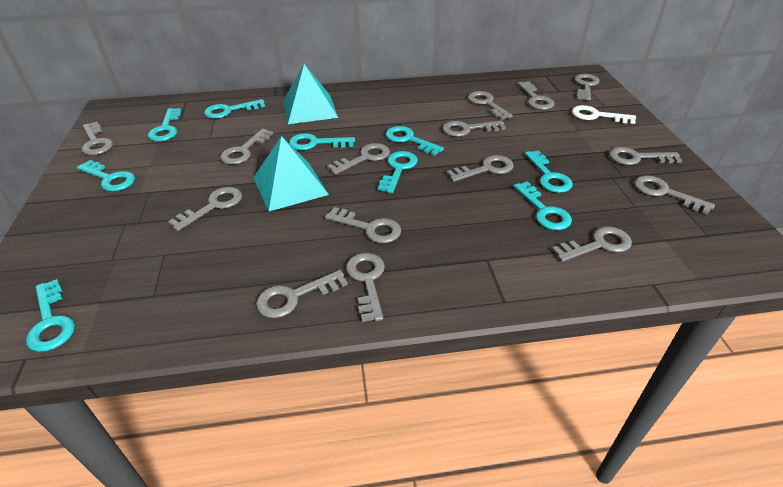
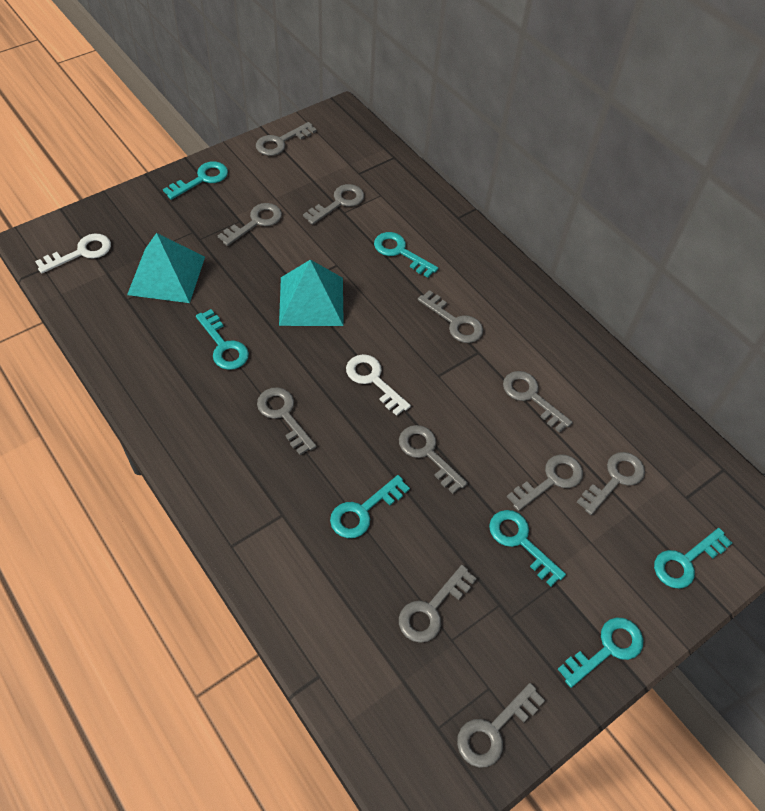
grey key: 15 -> 11
turquoise key: 9 -> 7
white key: 1 -> 2

